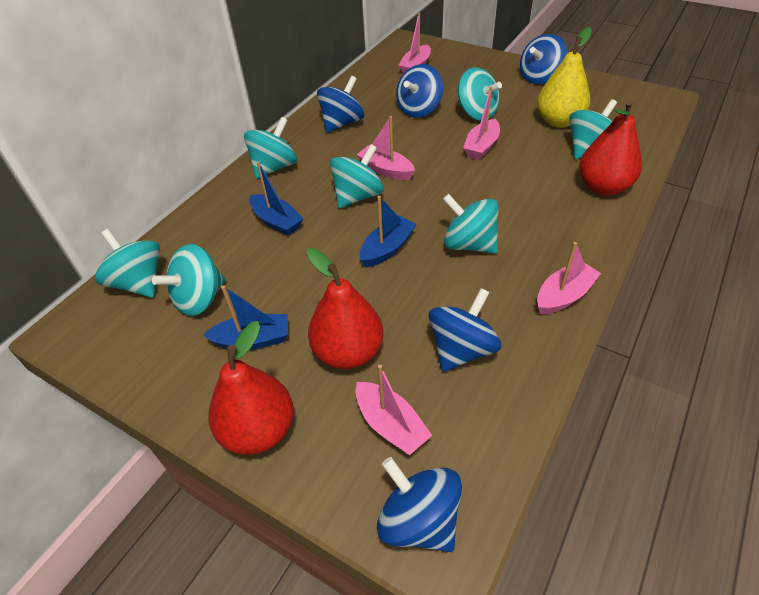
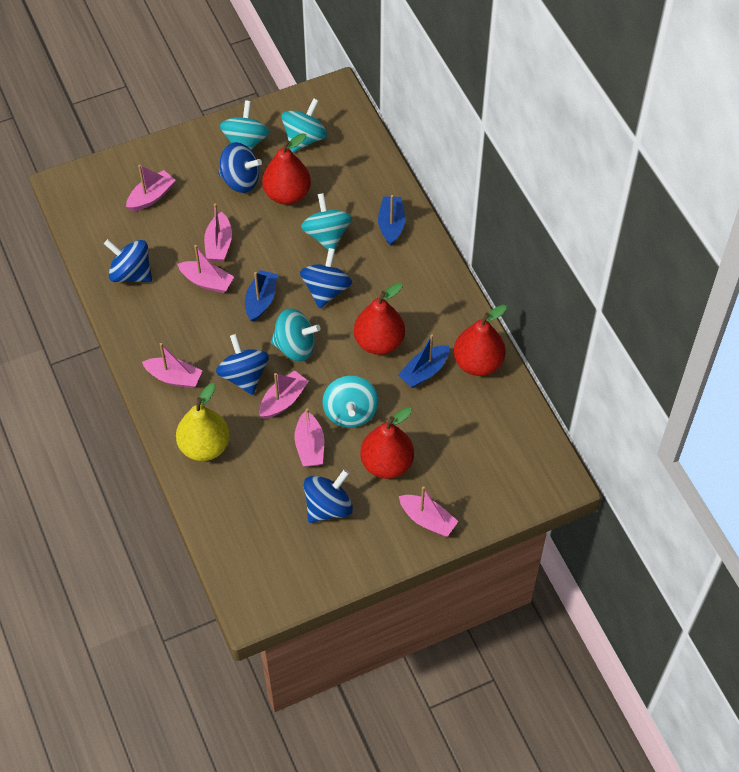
pink boat: 5 -> 7
red pear: 3 -> 4
turquoise spinning top: 7 -> 5

